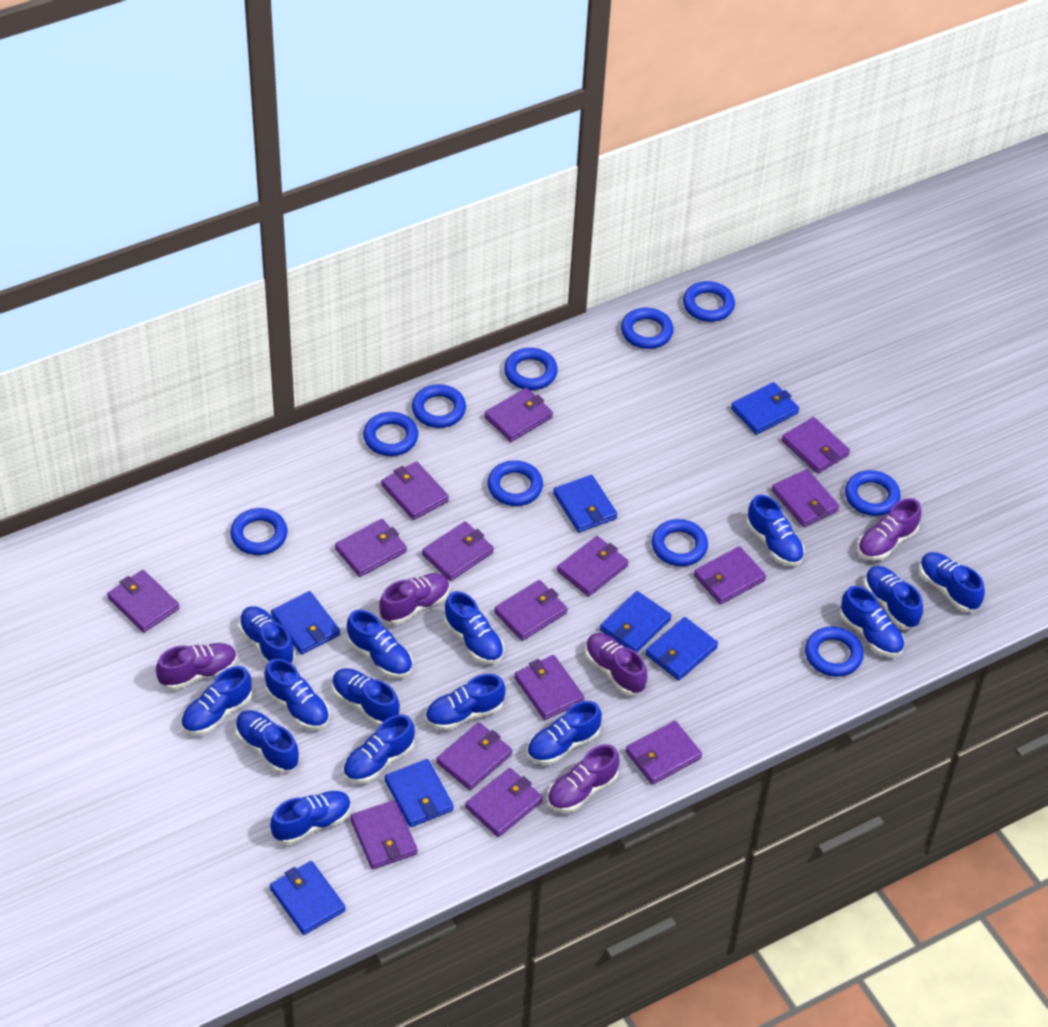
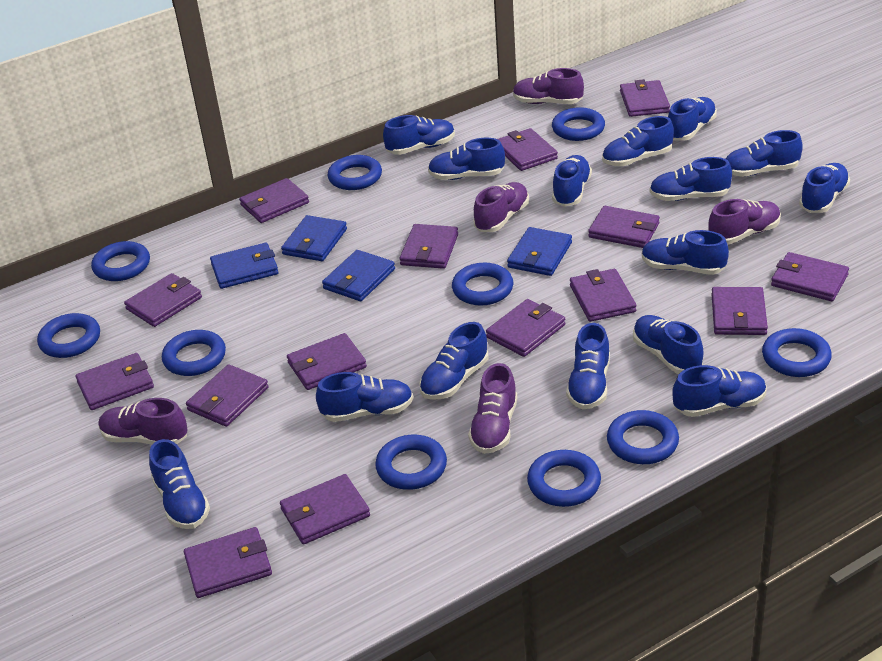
blue wallet: 7 -> 4

